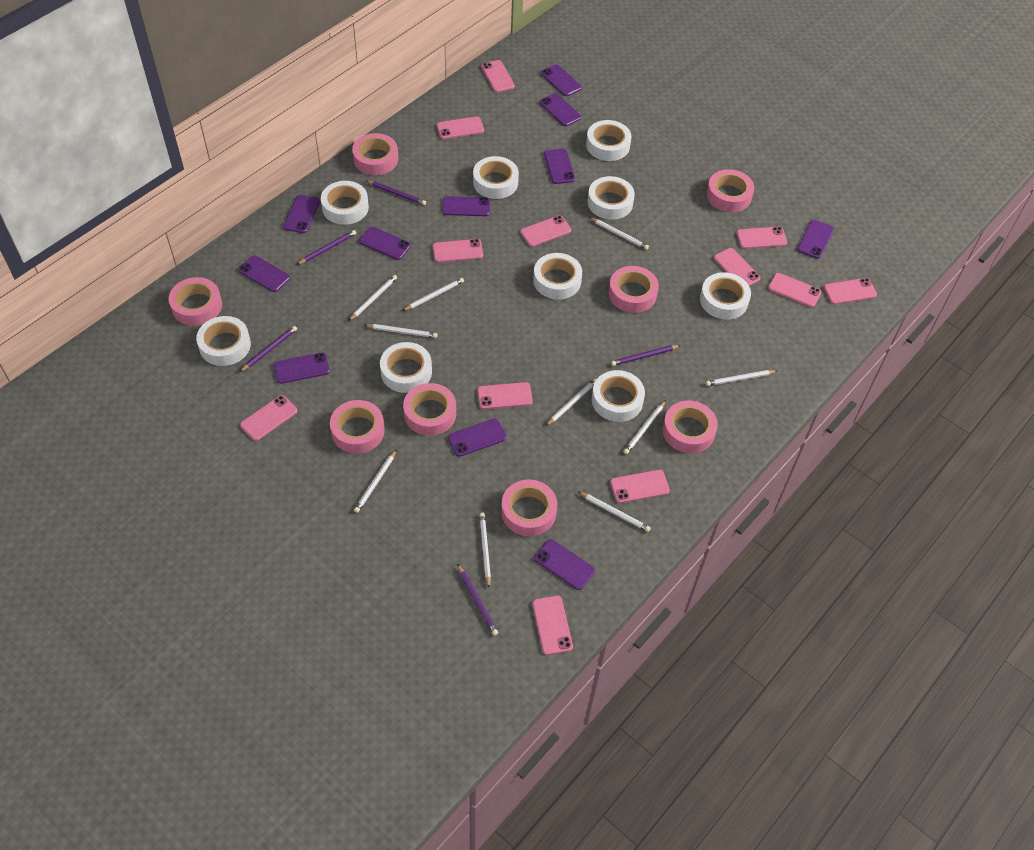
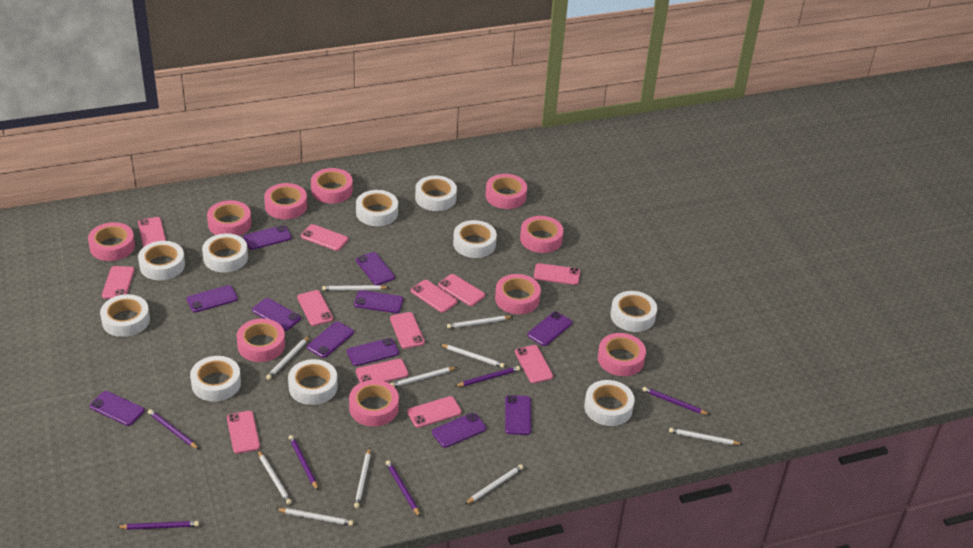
pink tape: 8 -> 10
purple pencil: 5 -> 6
white tape: 9 -> 10

